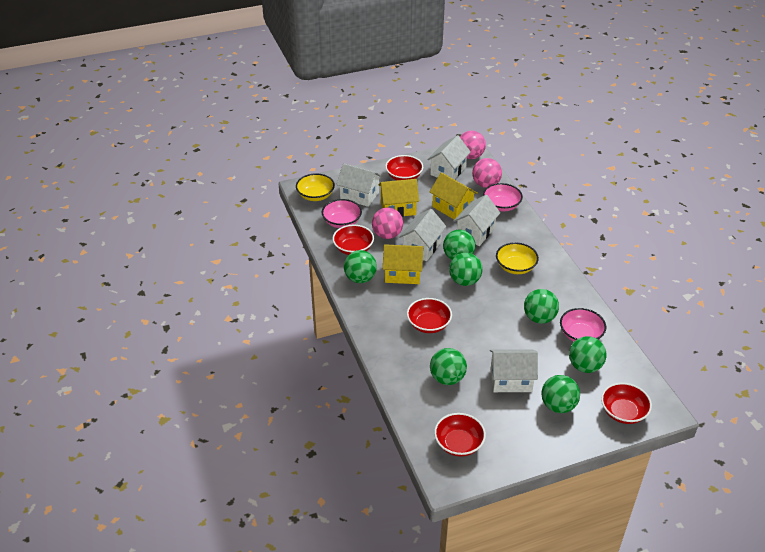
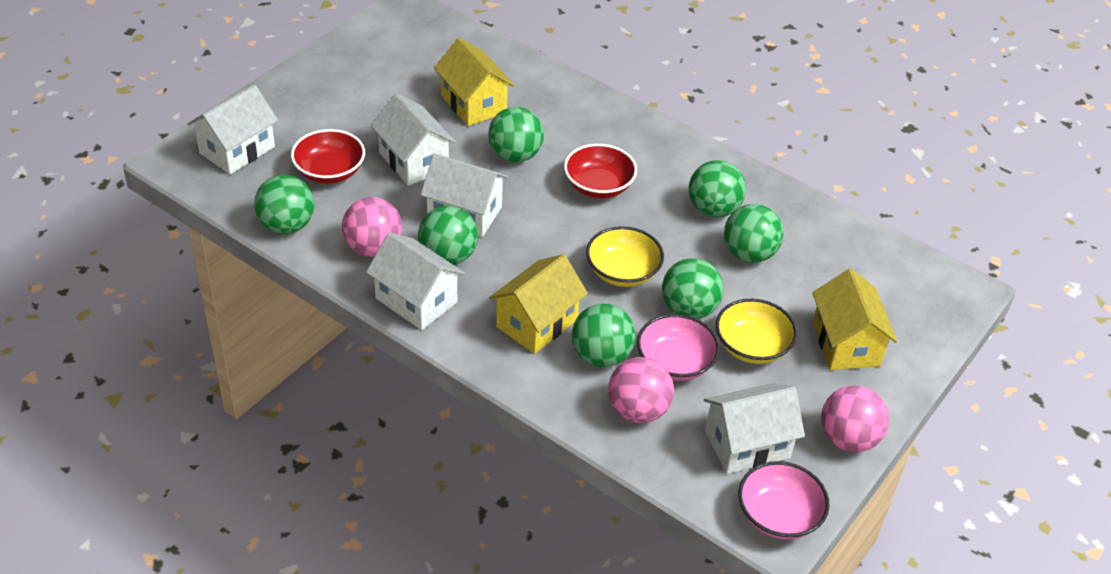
pink bowl: 3 -> 2
red bowl: 5 -> 2

